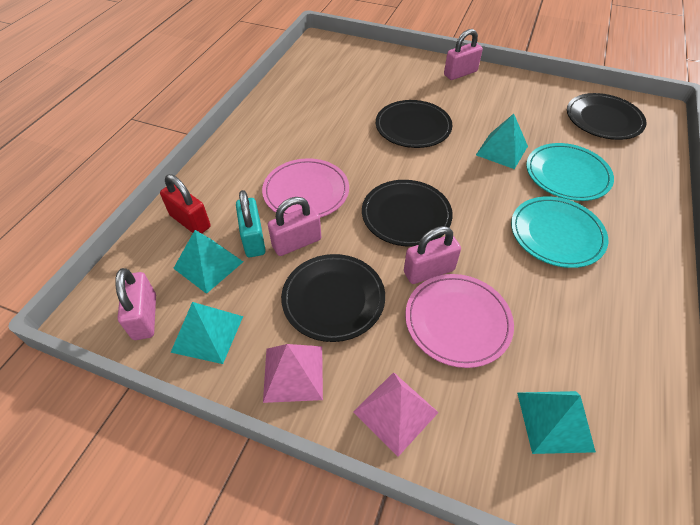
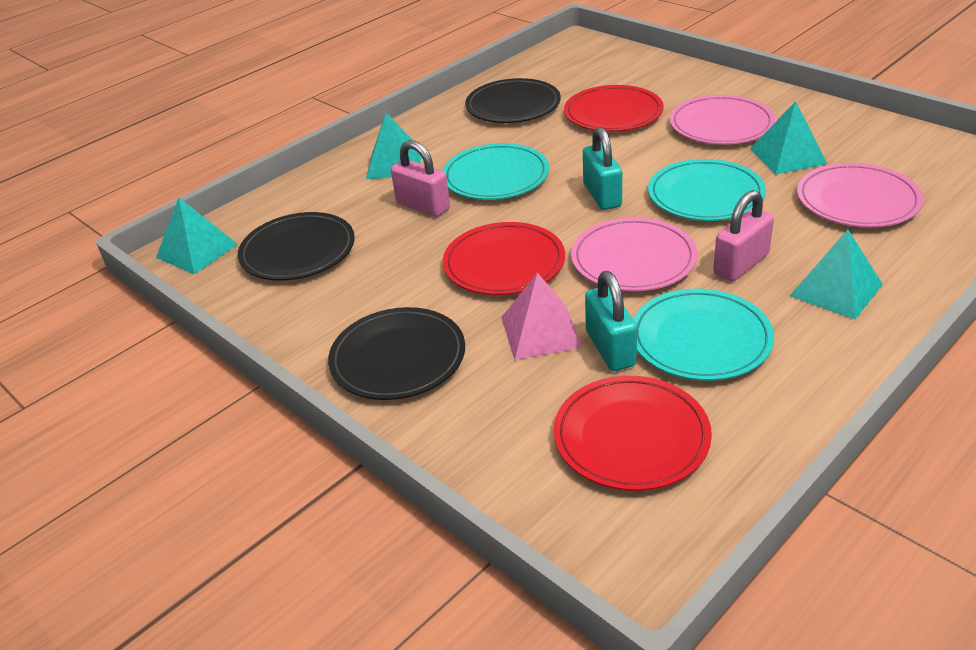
black plate: 4 -> 3
pink padlock: 4 -> 2
pink plate: 2 -> 3
pink pyramid: 2 -> 1
red padlock: 1 -> 0
red plate: 0 -> 3
turquoise padlock: 1 -> 2
turquoise plate: 2 -> 3

